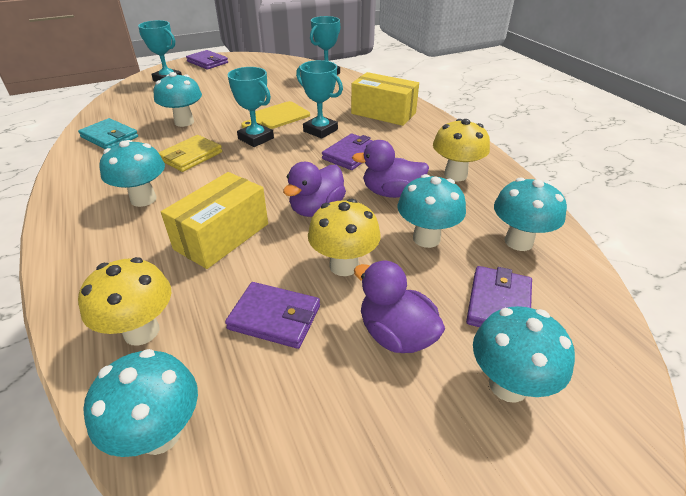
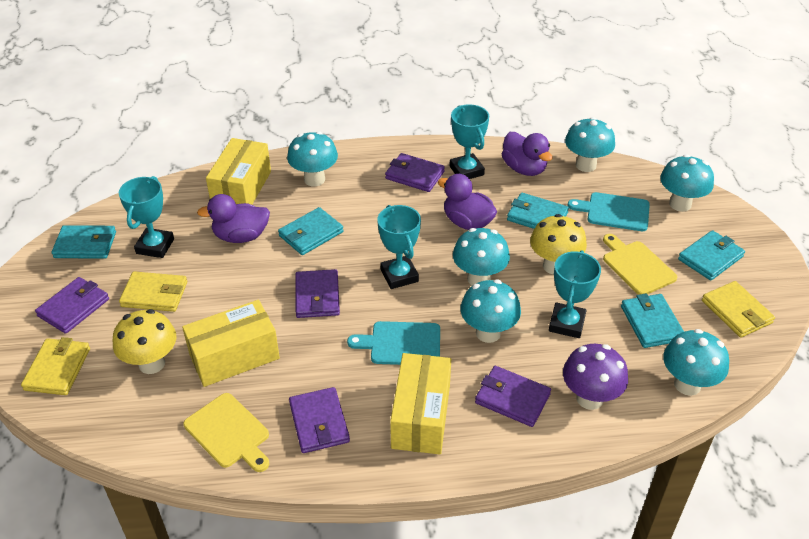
purple mushroom: 0 -> 1
purple wallet: 4 -> 5
turquoise cutting board: 0 -> 2
turquoise wallet: 1 -> 5
yellow box: 2 -> 3
yellow cutting board: 1 -> 2
yellow mushroom: 3 -> 2
yellow wallet: 1 -> 3

